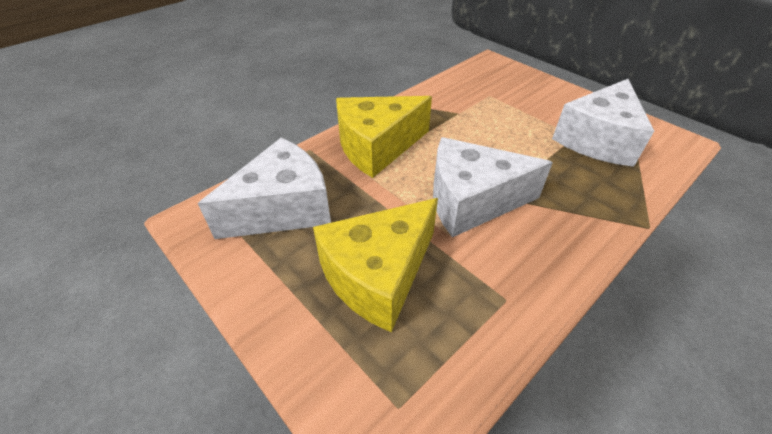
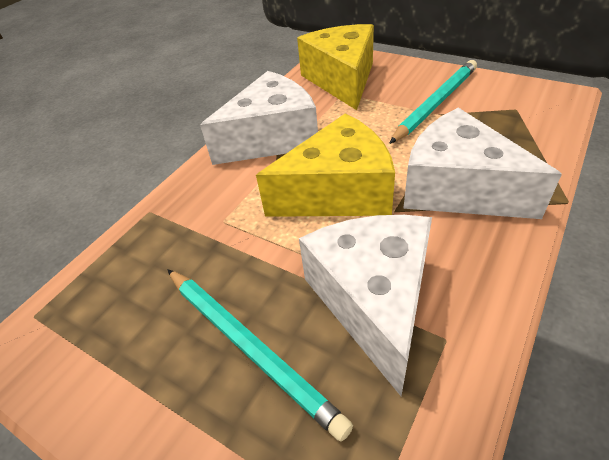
turquoise pencil: 0 -> 2

